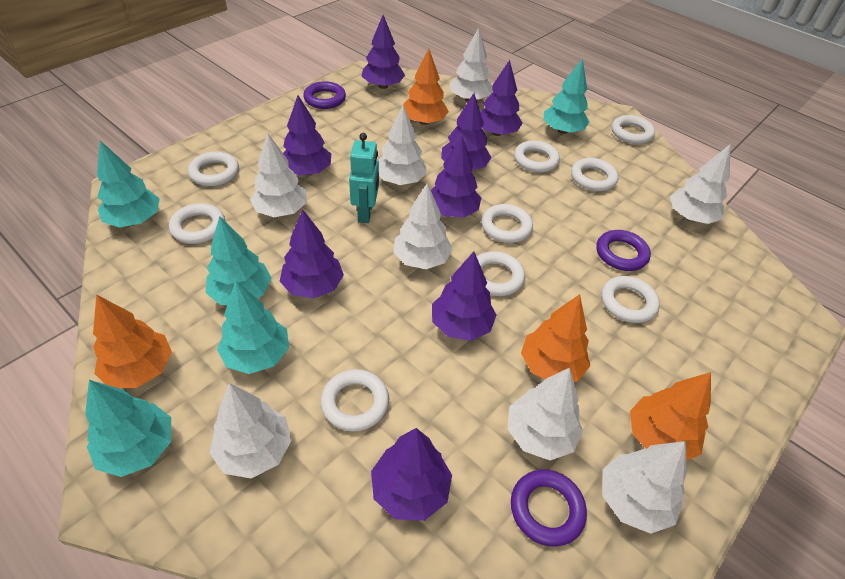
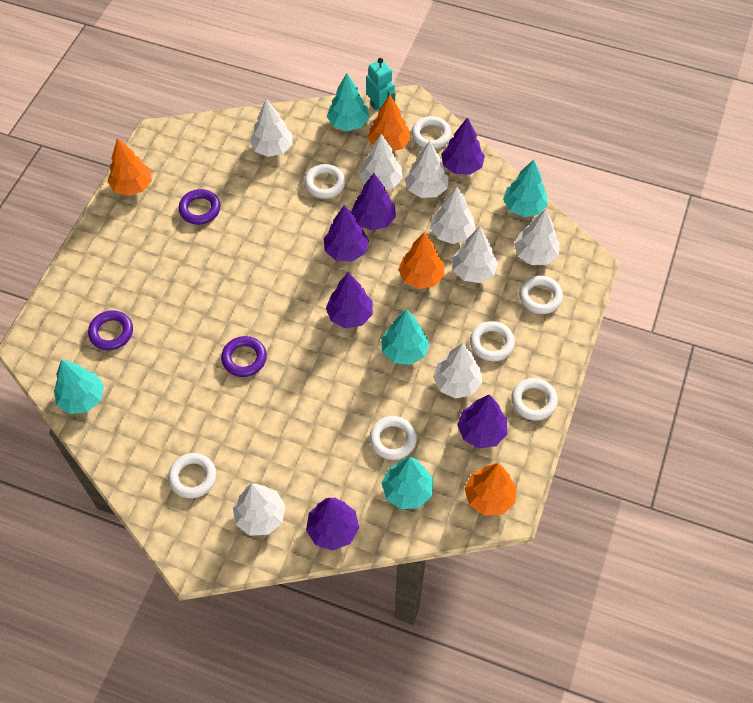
purple tree: 8 -> 6
white ring: 9 -> 7

